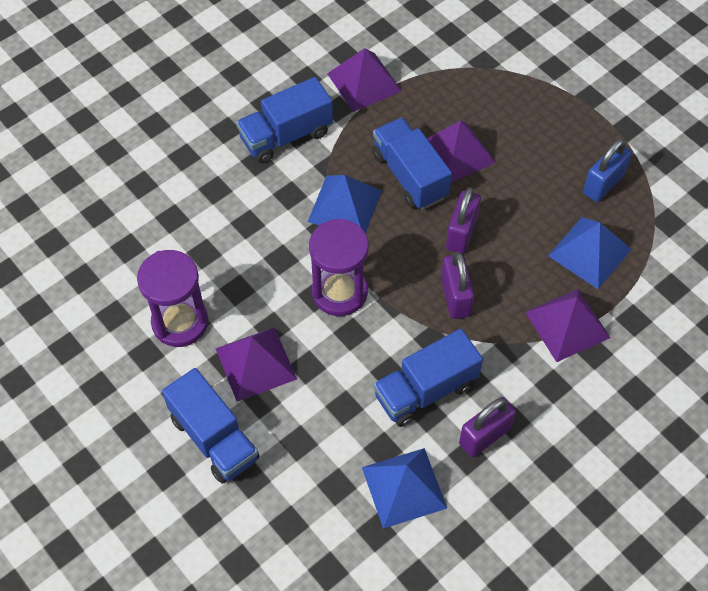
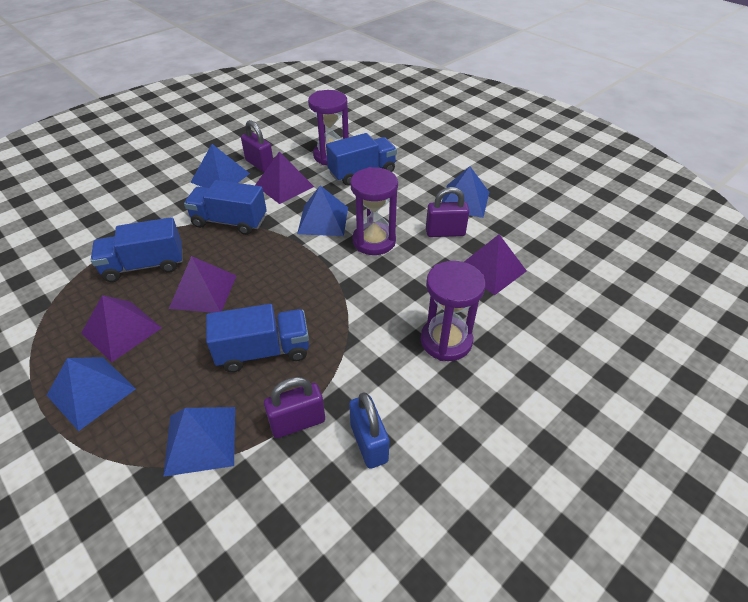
blue pyramid: 3 -> 5
purple hourglass: 2 -> 3

